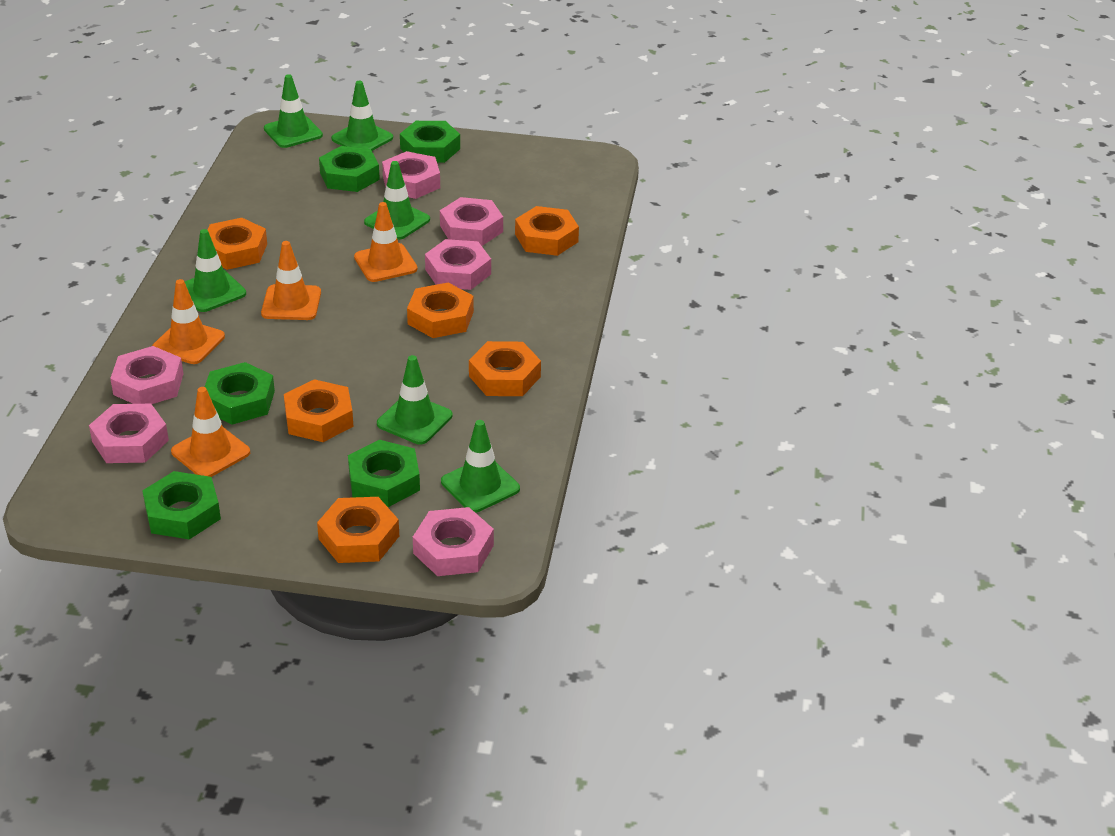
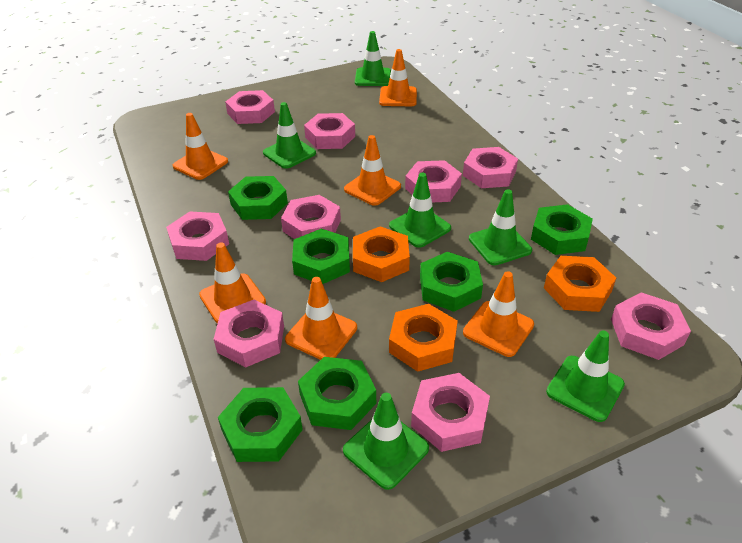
green nut: 5 -> 6
orange nut: 6 -> 3
orange traffic cone: 4 -> 6
pink nut: 6 -> 9

